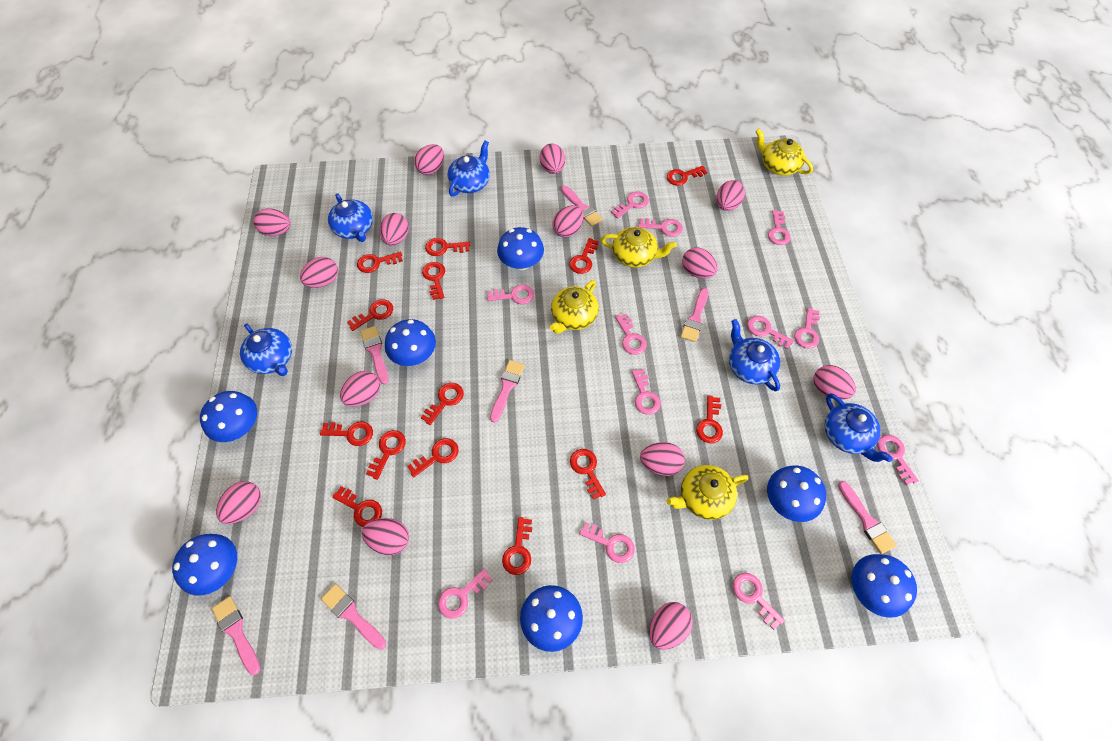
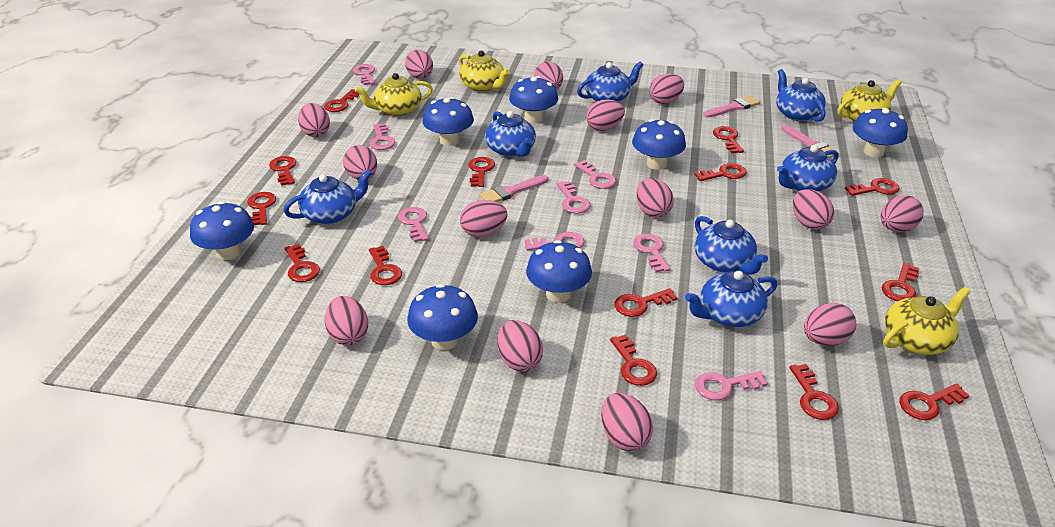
blue teapot: 5 -> 7
pink brush: 7 -> 3
pink key: 12 -> 8

